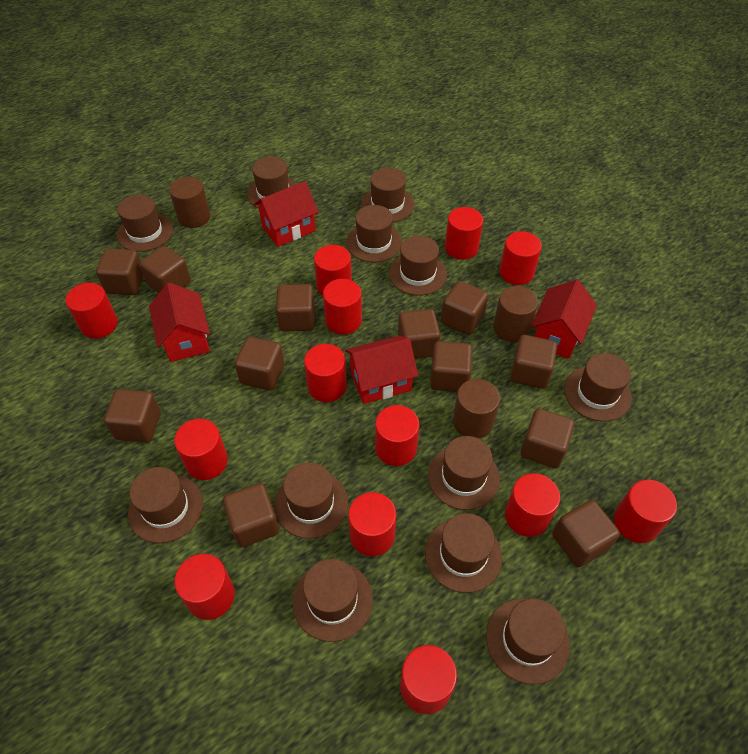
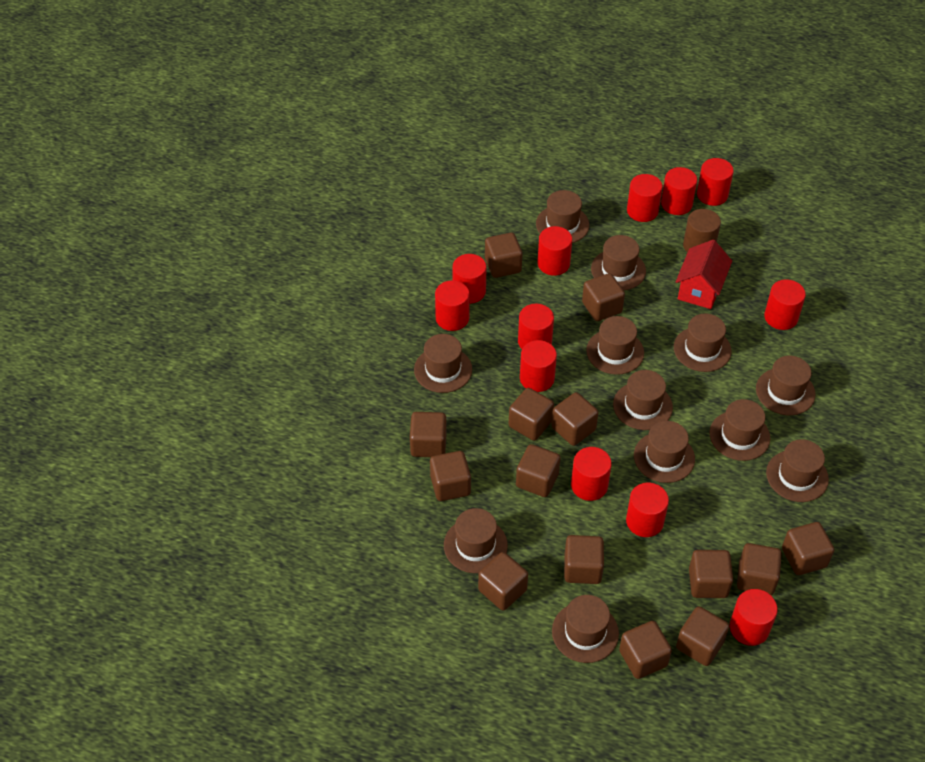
brown cube: 12 -> 14
brown cylinder: 3 -> 1
red cylinder: 13 -> 12
red house: 4 -> 1

